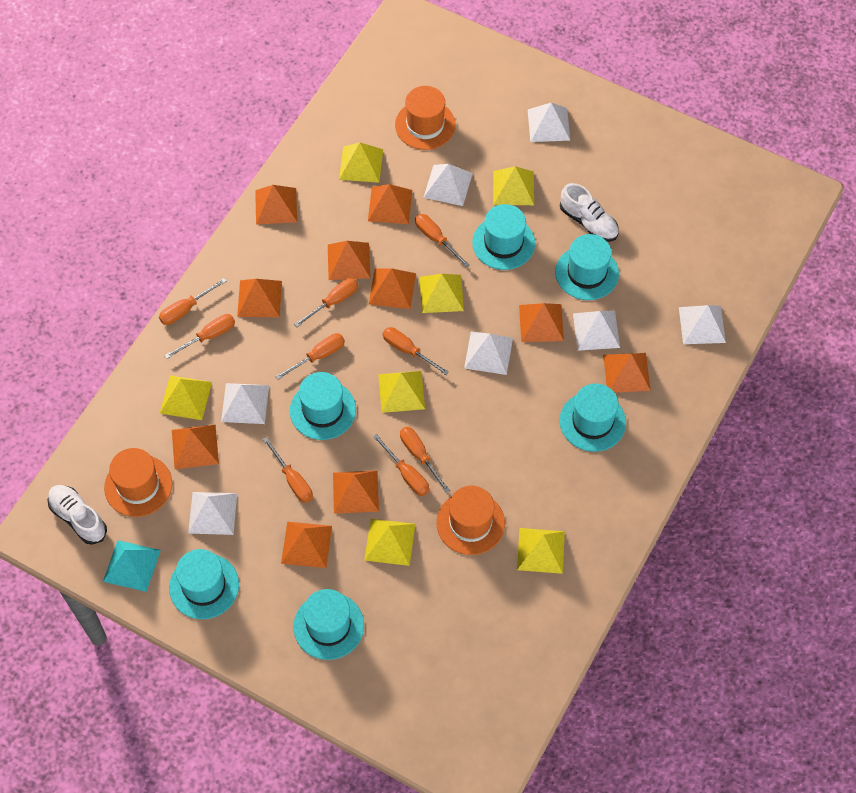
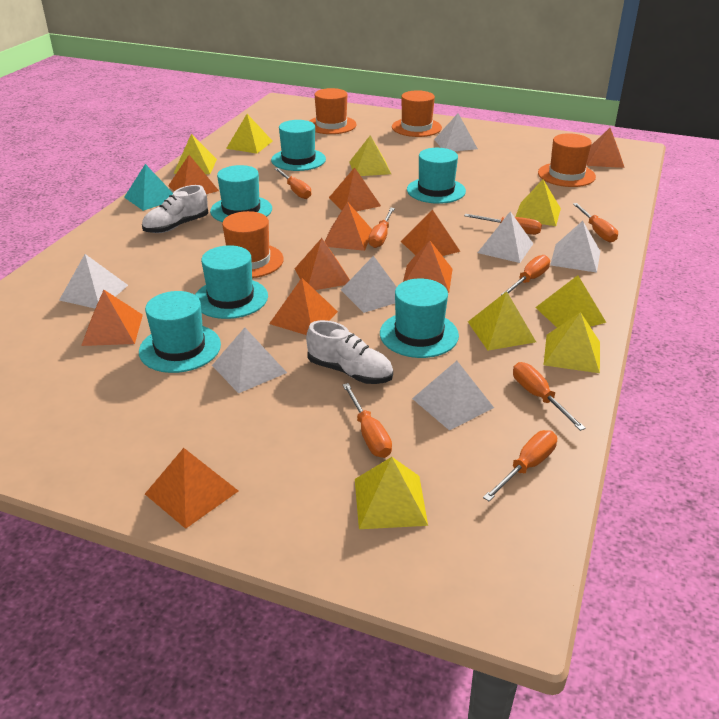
orange hat: 3 -> 4
orange screwdriver: 9 -> 8
yellow pyramid: 7 -> 8

